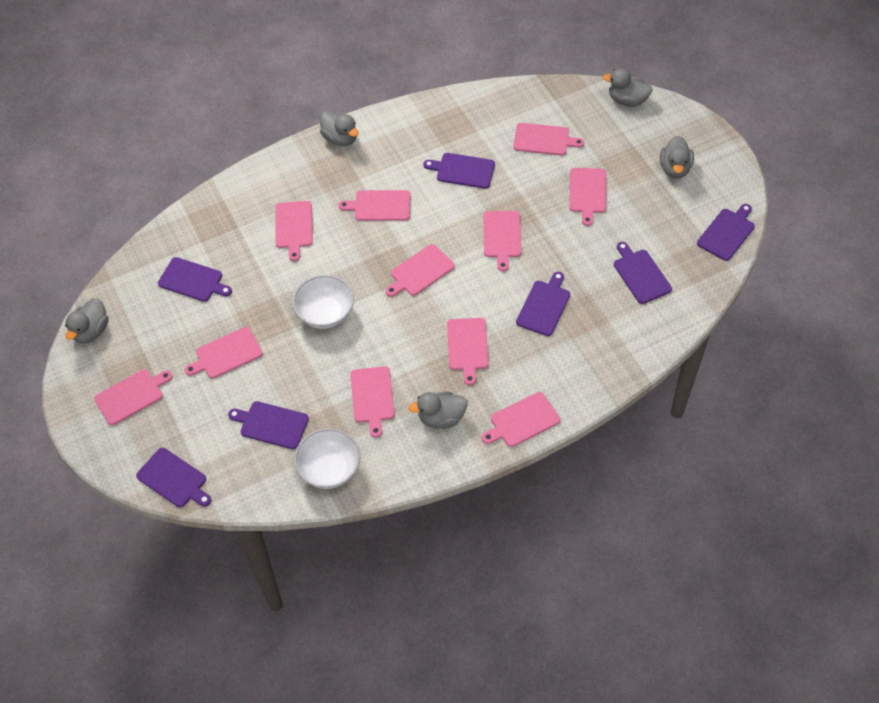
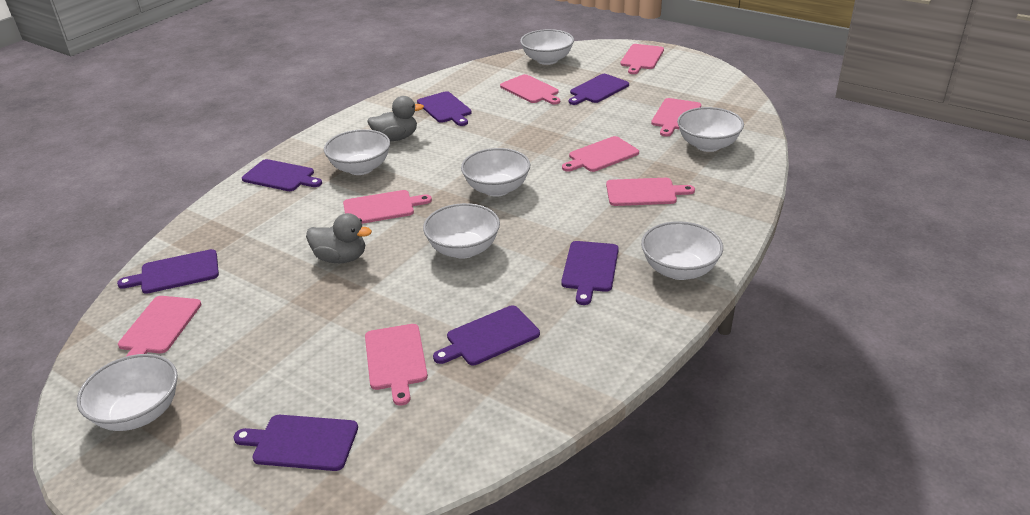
grey duck: 5 -> 2
pink cutting board: 11 -> 8
white bowl: 2 -> 7

